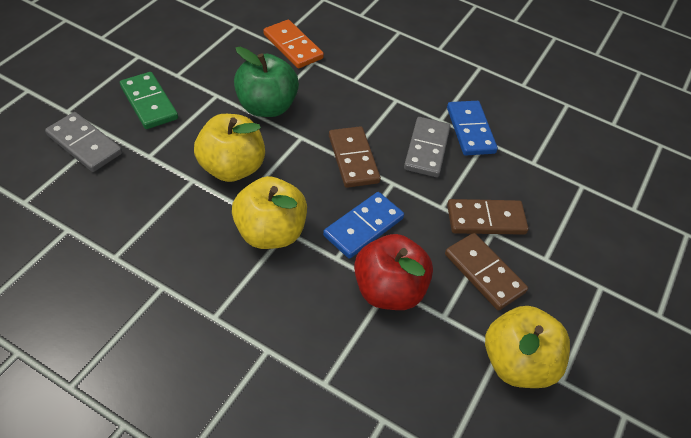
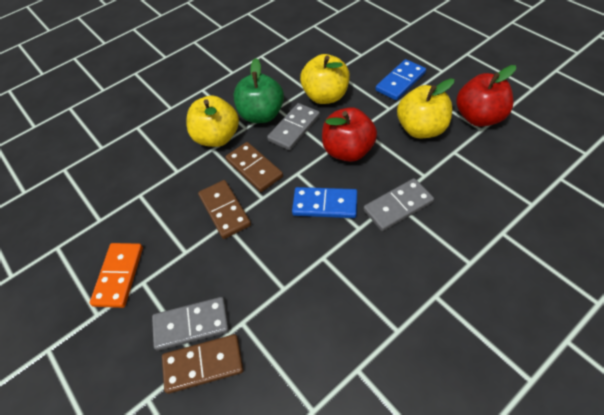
green domino: 1 -> 0
grey domino: 2 -> 3
red apple: 1 -> 2

